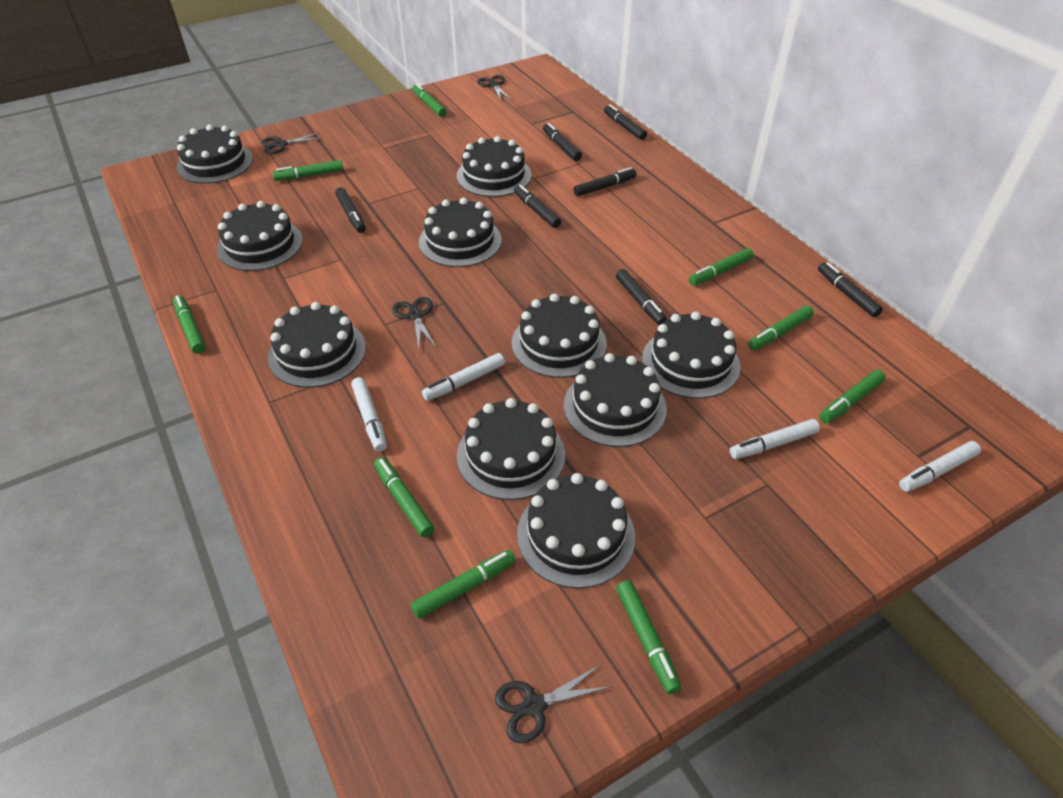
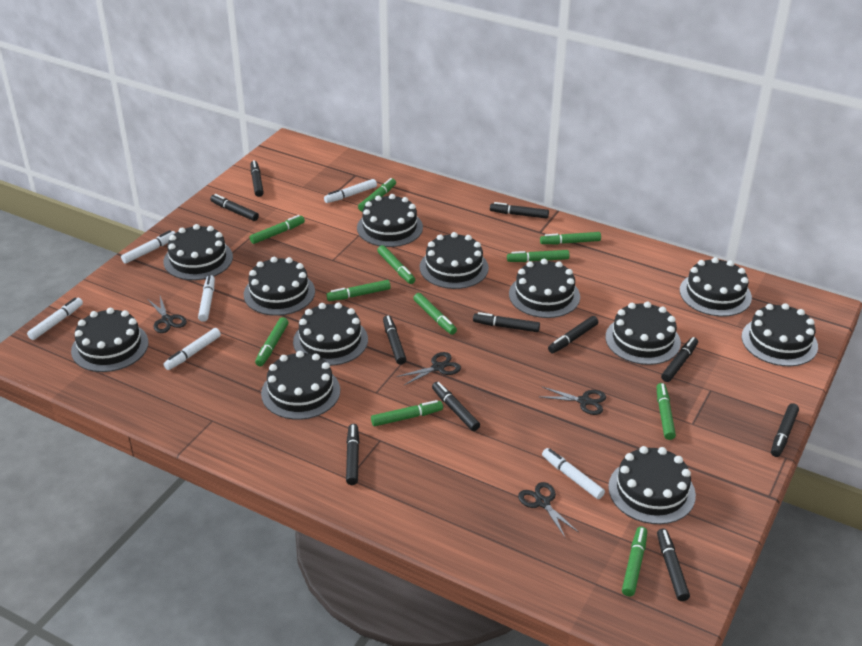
black cake: 10 -> 12
black marker: 7 -> 11
green marker: 9 -> 11
white marker: 4 -> 6

